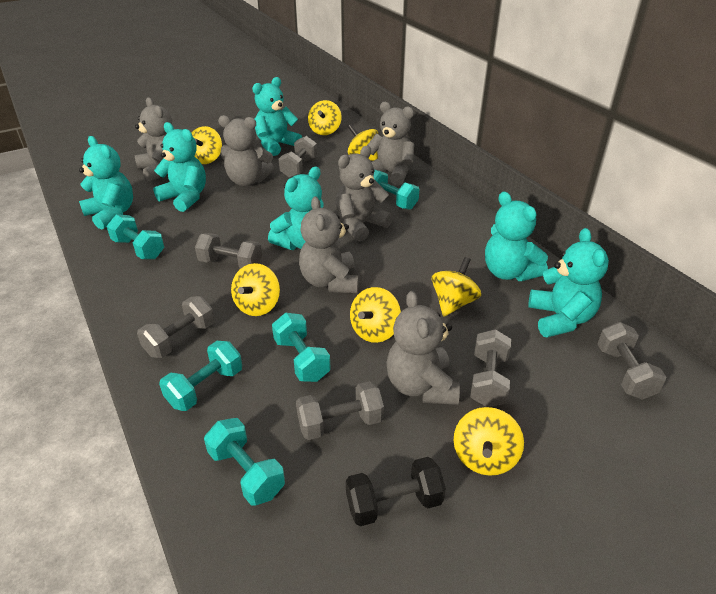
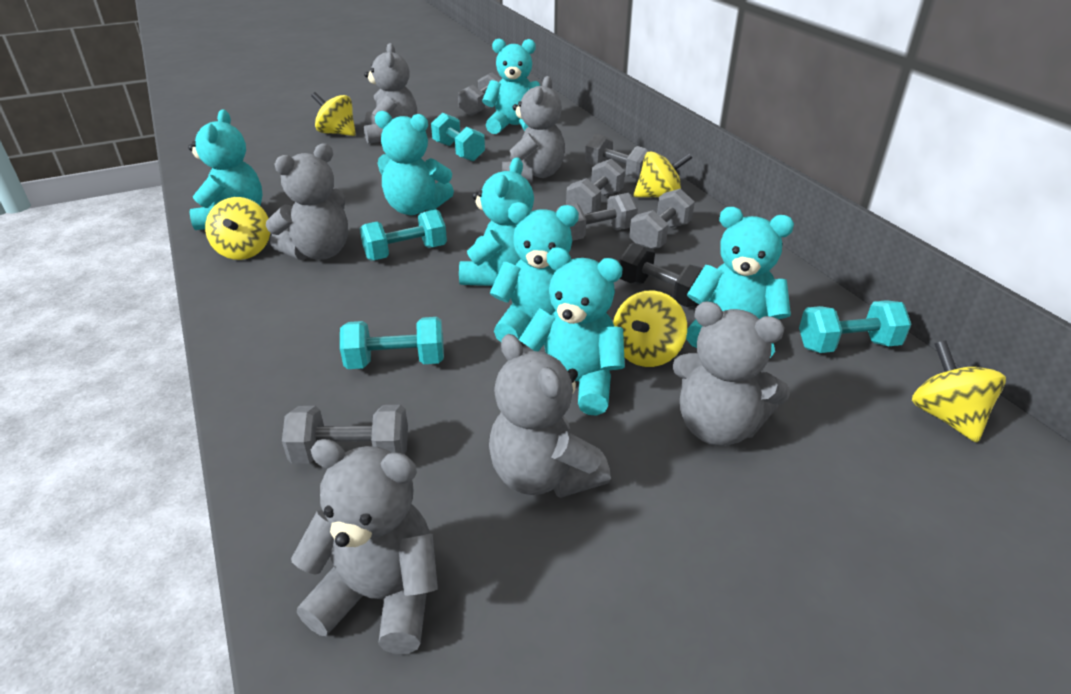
turquoise dumbbell: 5 -> 4
turquoise teddy bear: 6 -> 7
yellow spinning top: 7 -> 5

